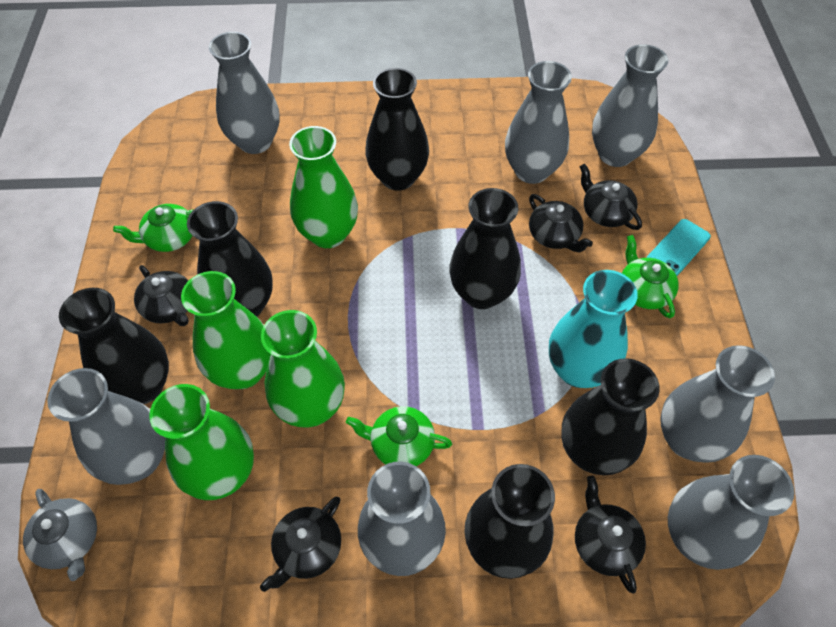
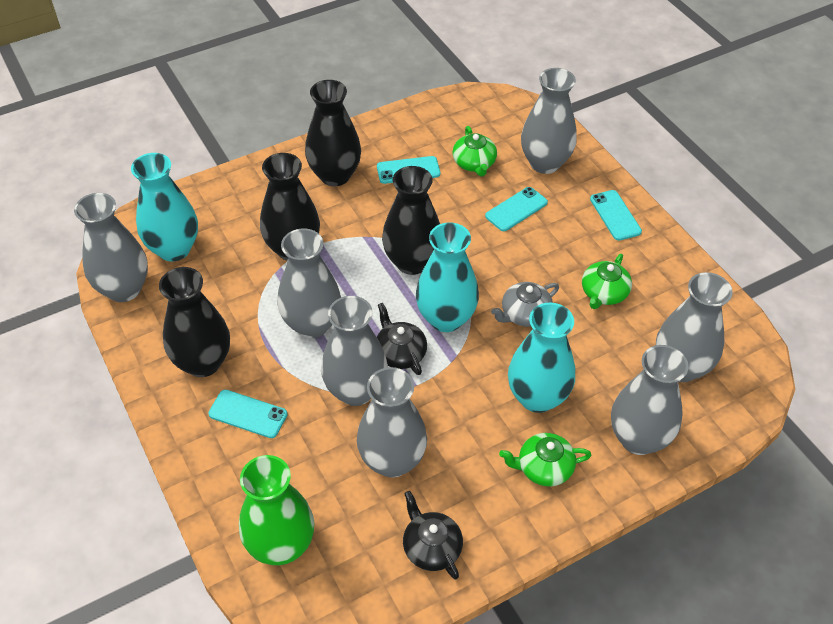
black teapot: 5 -> 2
black vase: 6 -> 4
green vase: 4 -> 1
turquoise phone: 1 -> 4
turquoise vase: 1 -> 3

